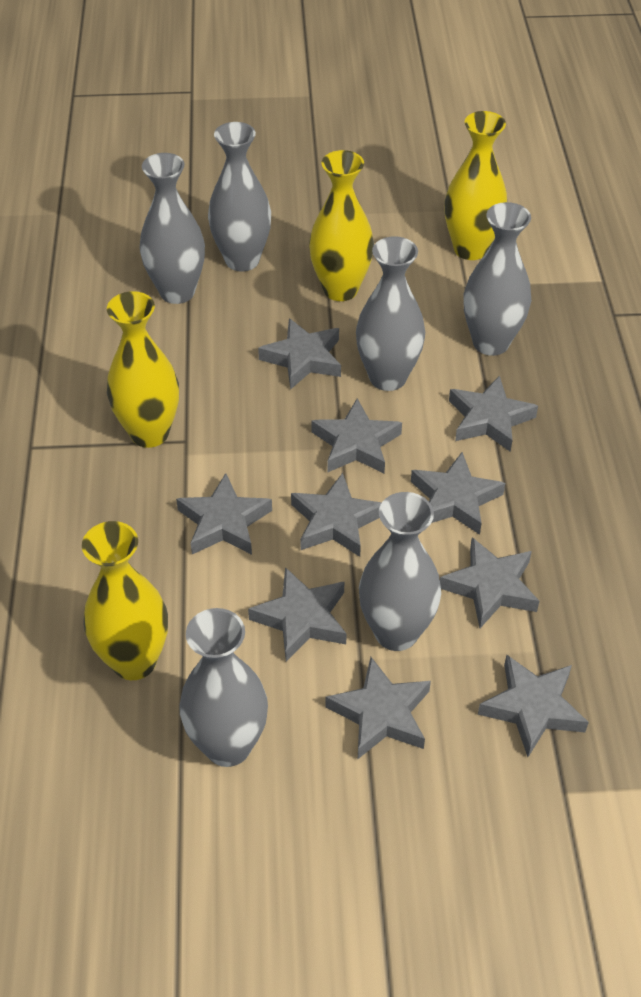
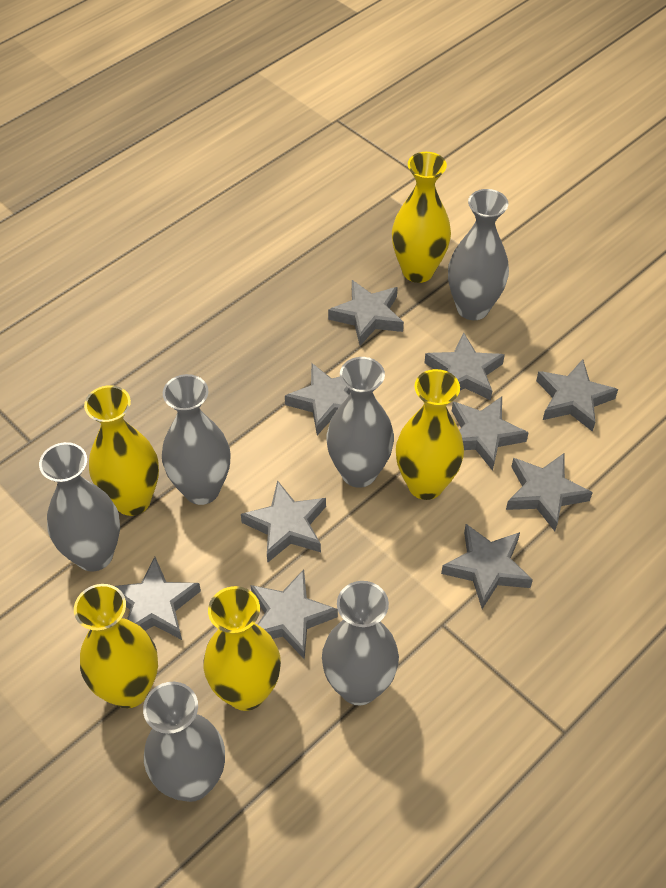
yellow vase: 4 -> 5

